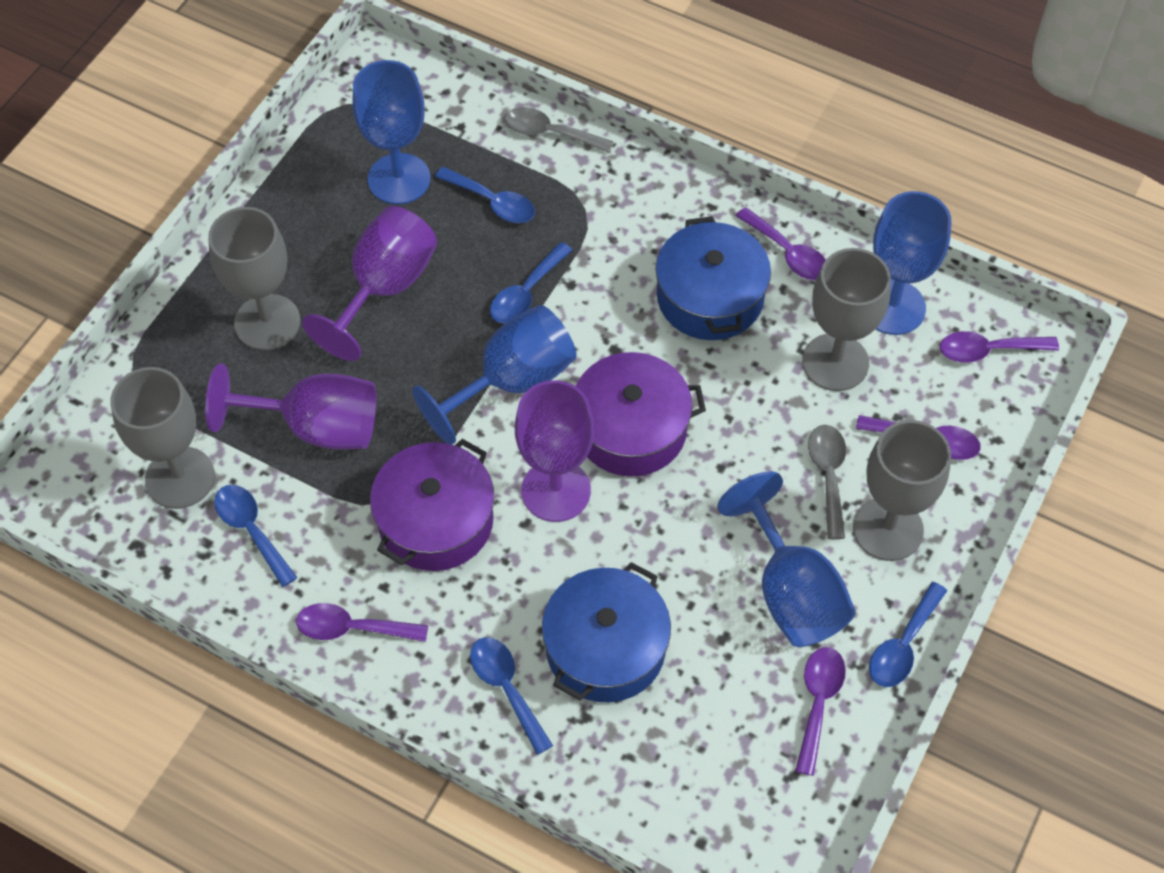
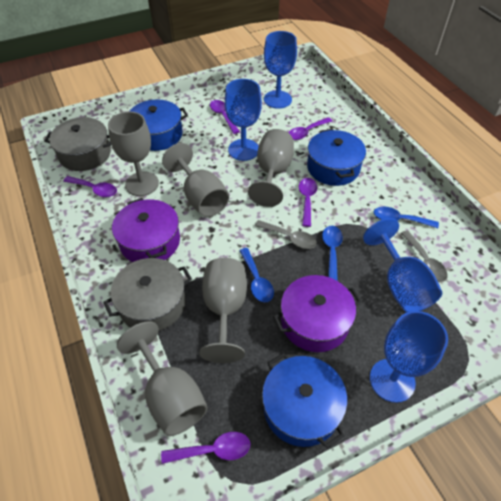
blue pot: 2 -> 3
blue spoon: 5 -> 3
grey goblet: 4 -> 5
grey pot: 0 -> 2
purple goblet: 3 -> 0

